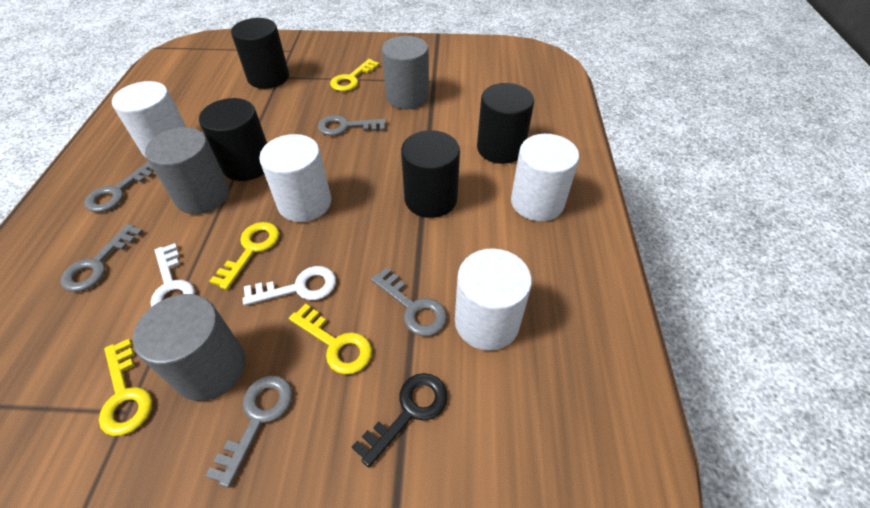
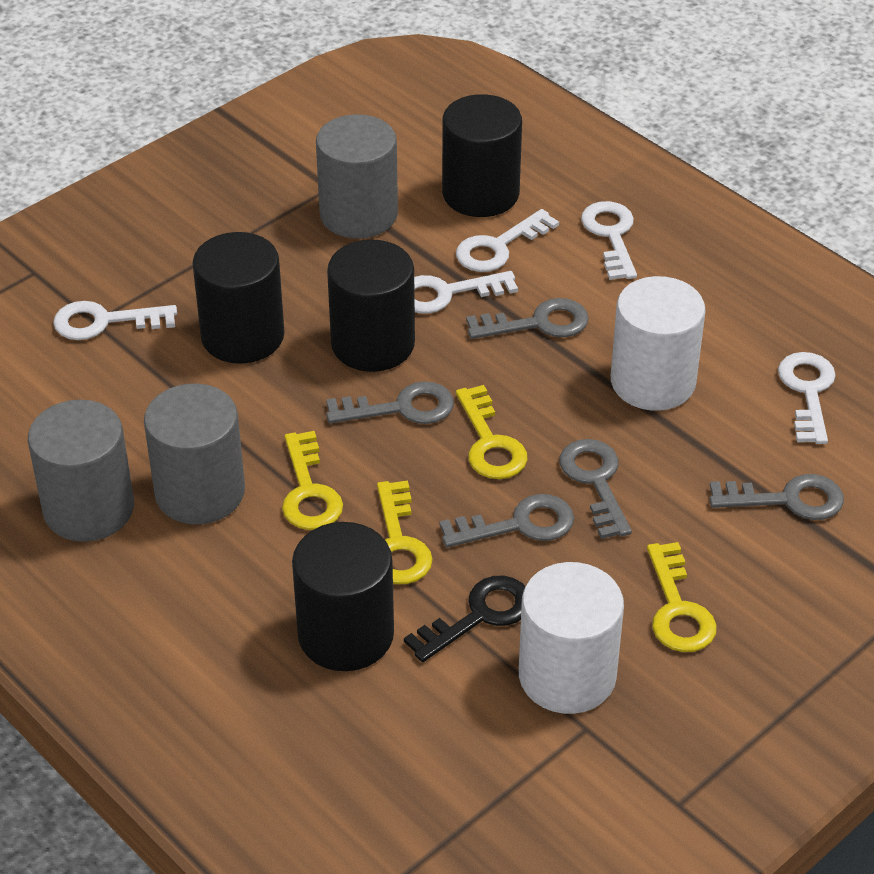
white cylinder: 4 -> 2
white key: 2 -> 5

